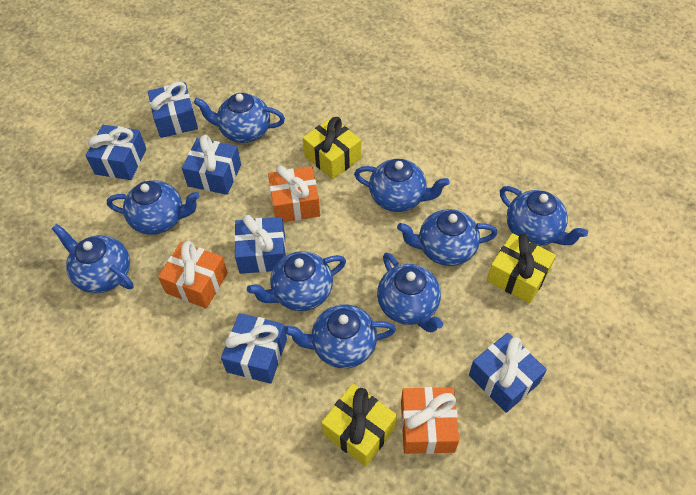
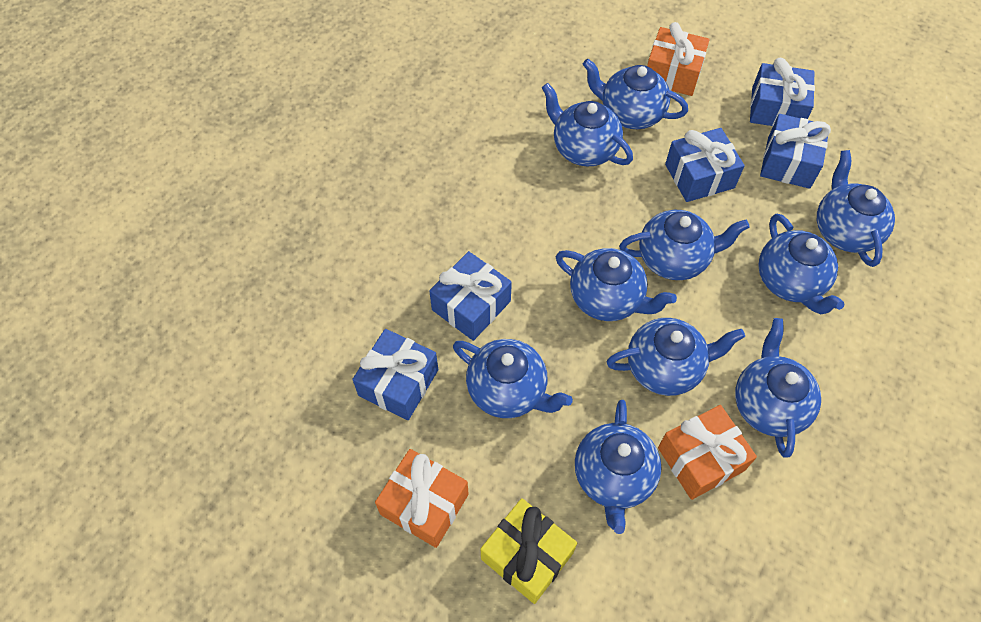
blue gift: 6 -> 5
blue teapot: 9 -> 10
yellow gift: 3 -> 1

